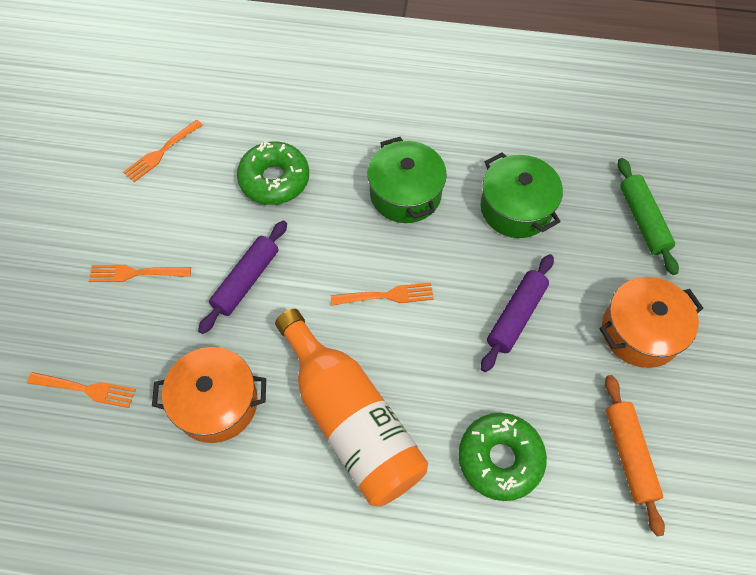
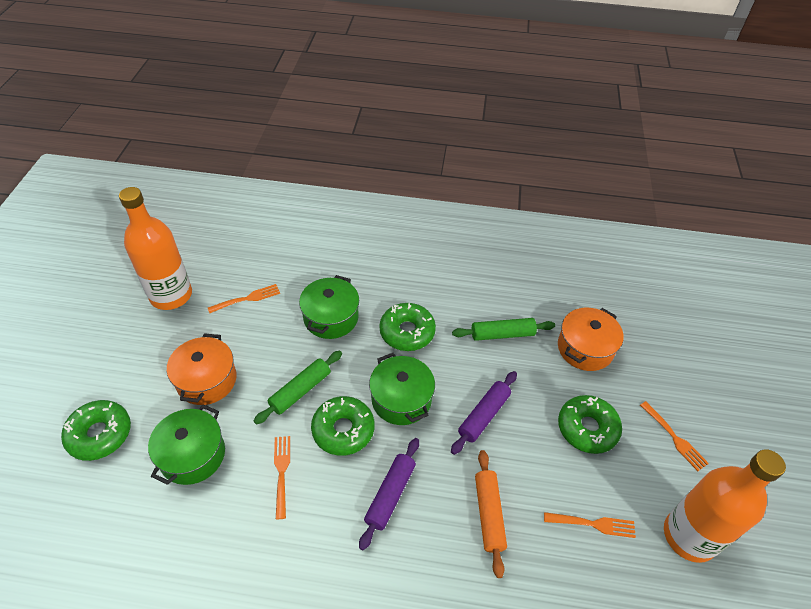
green donut: 2 -> 4
green pot: 2 -> 3
green rolling pin: 1 -> 2
orange bottle: 1 -> 2

